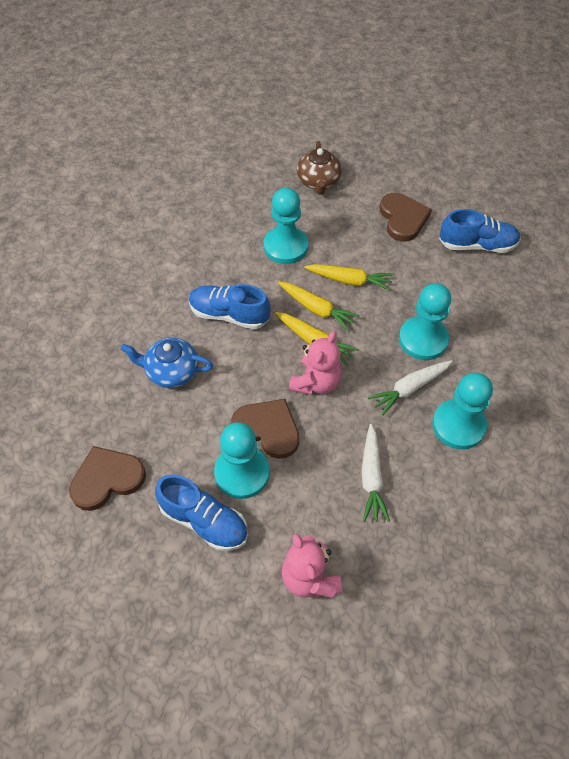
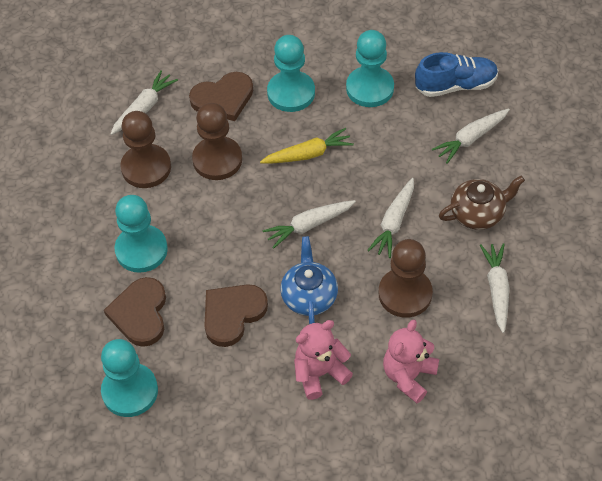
blue shoe: 3 -> 1
brown pawn: 0 -> 3
white carrot: 2 -> 5
yellow carrot: 3 -> 1

